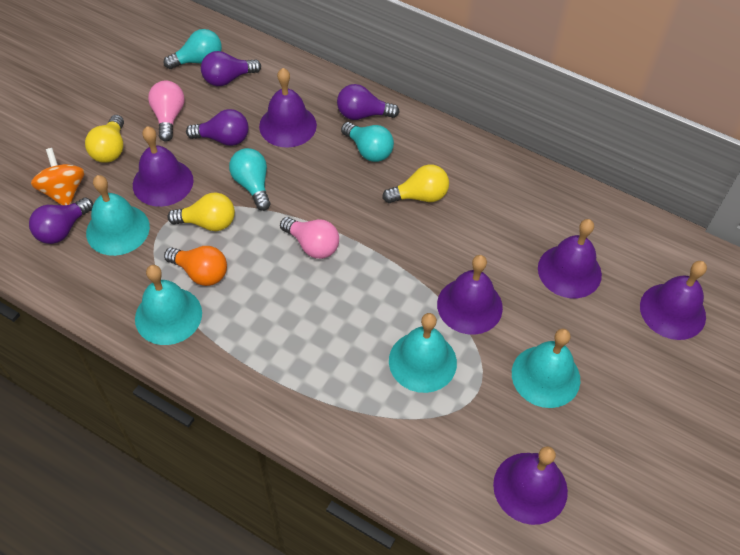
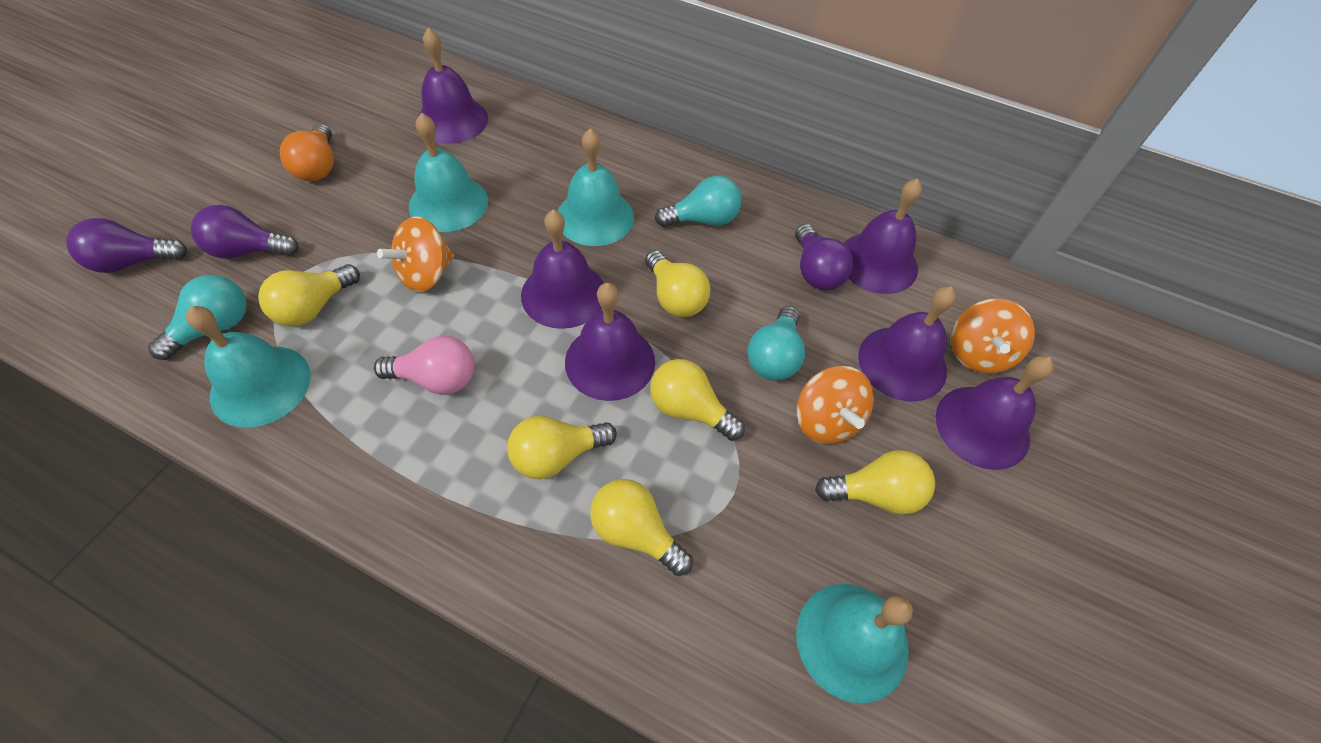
orange spinning top: 1 -> 3
pink light bulb: 2 -> 1
purple light bulb: 4 -> 3
yellow light bulb: 3 -> 6

